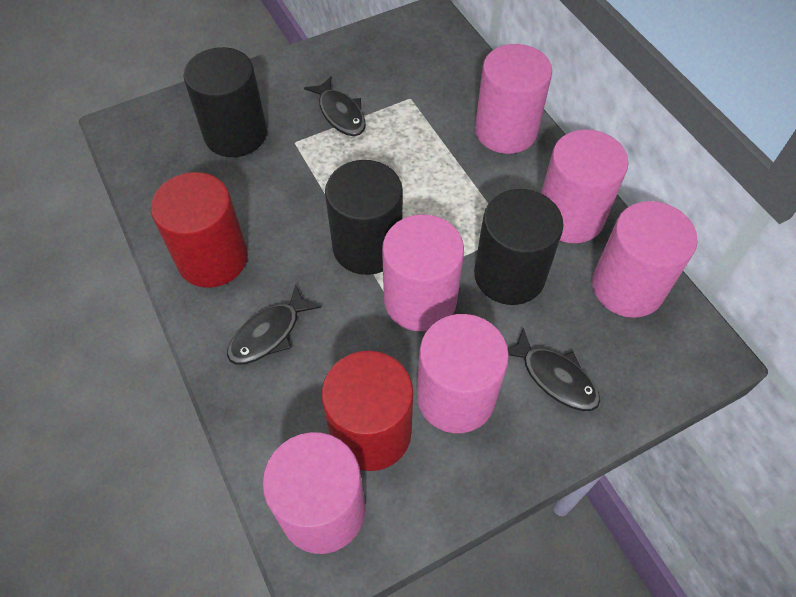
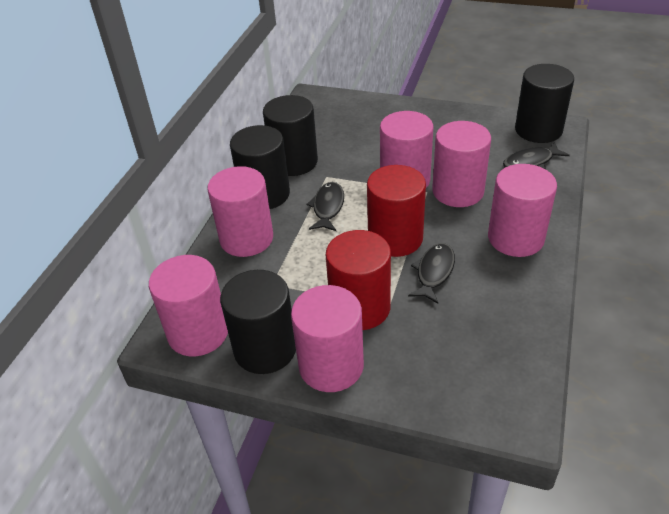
black cylinder: 3 -> 4

